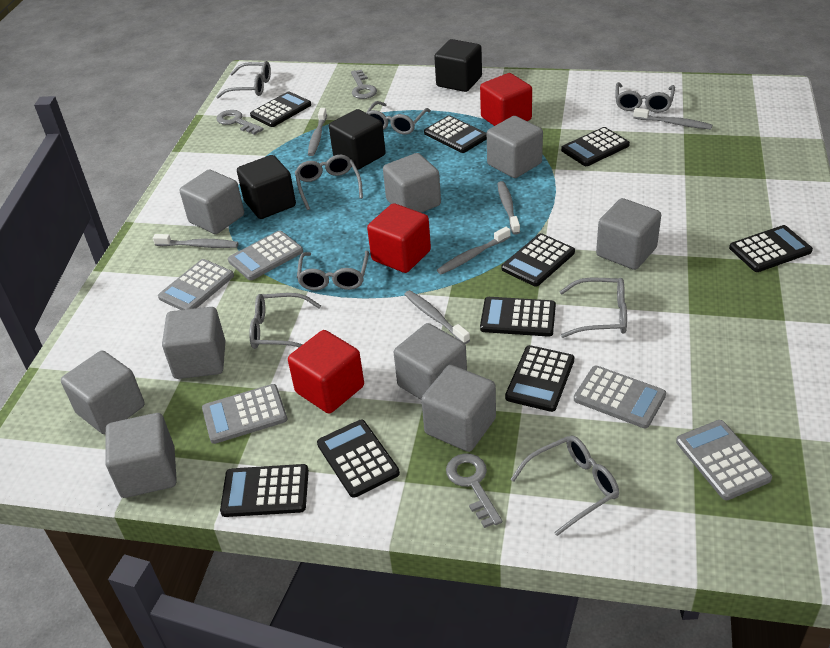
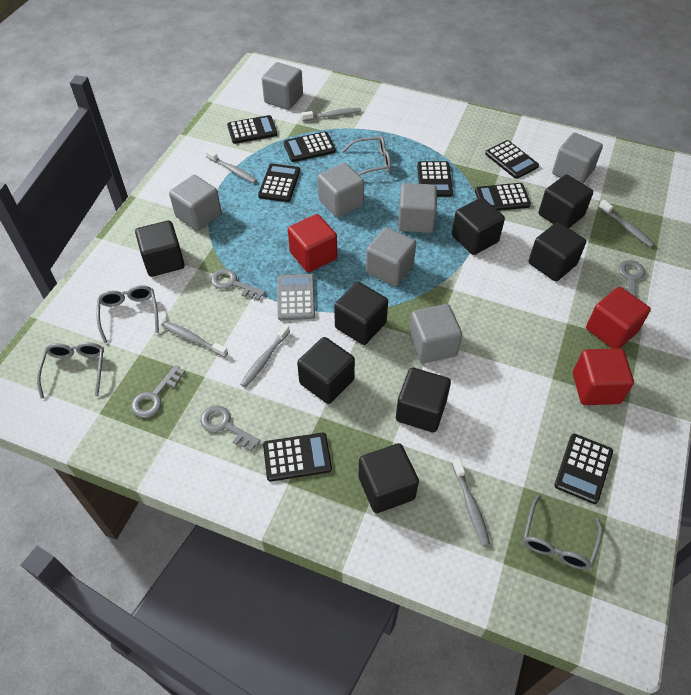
black calculator: 9 -> 8
black cube: 3 -> 8
grey calculator: 5 -> 1
grey cube: 9 -> 7
grey glasses: 8 -> 4
grey key: 3 -> 4

